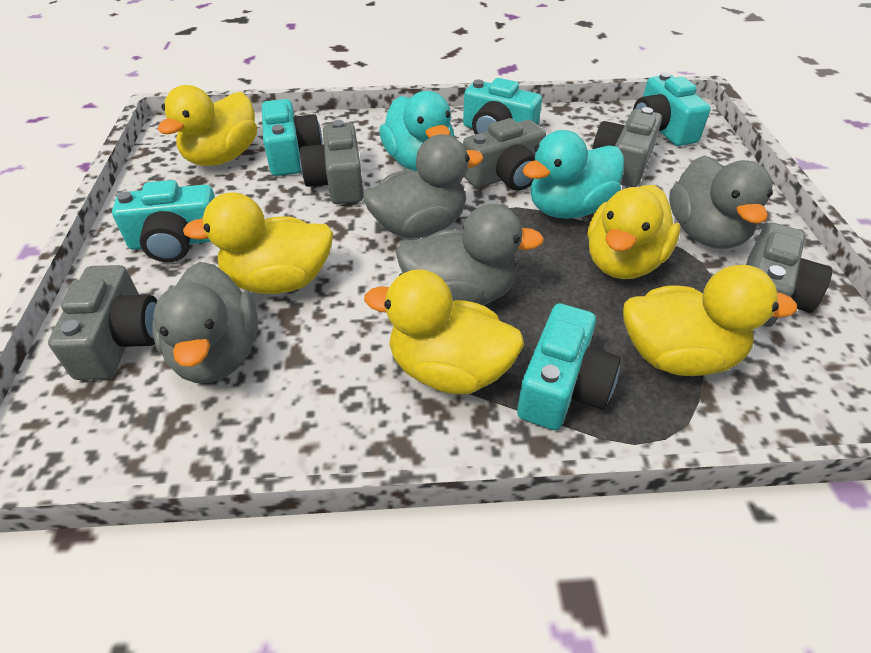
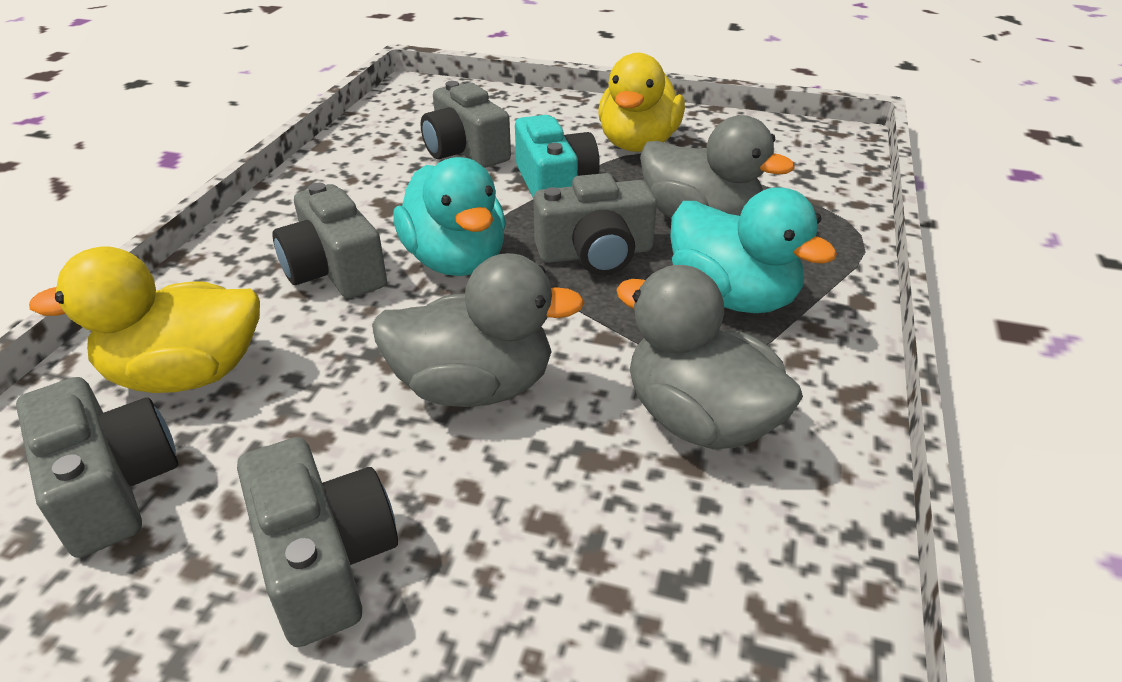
grey duck: 4 -> 3
turquoise camera: 5 -> 1
yellow duck: 5 -> 2

